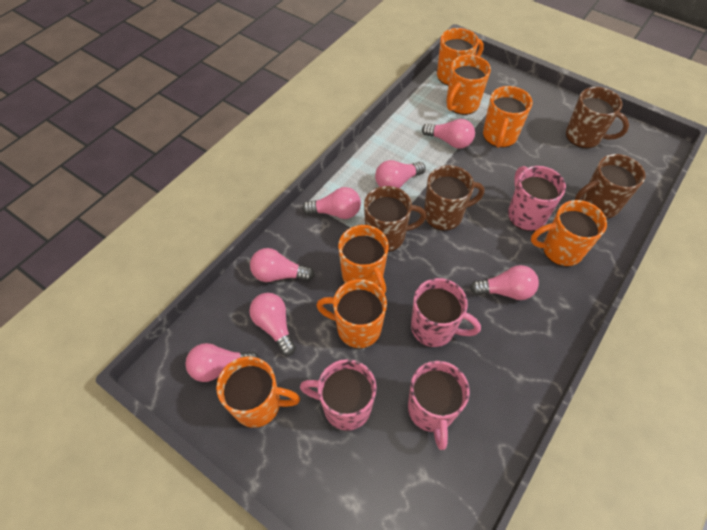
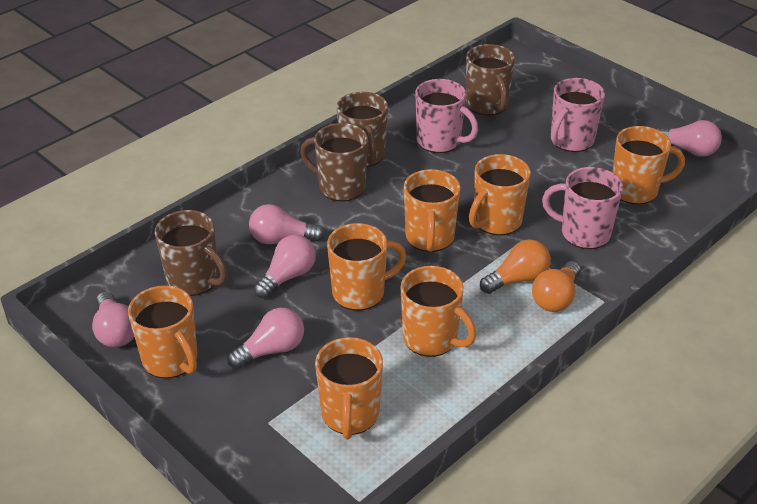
orange light bulb: 0 -> 2
pink light bulb: 7 -> 5
pink mug: 4 -> 3

